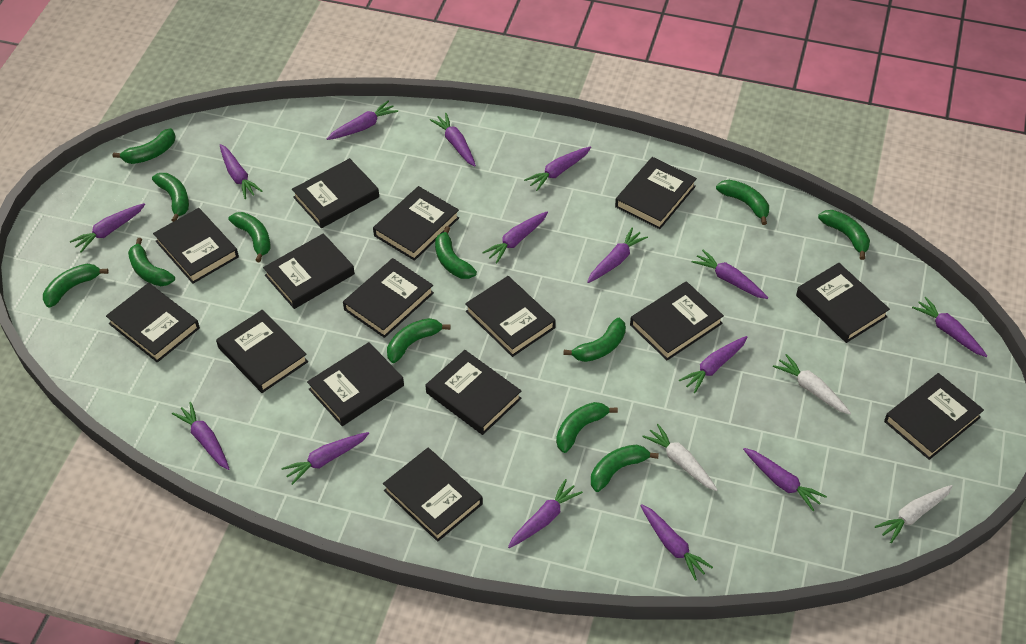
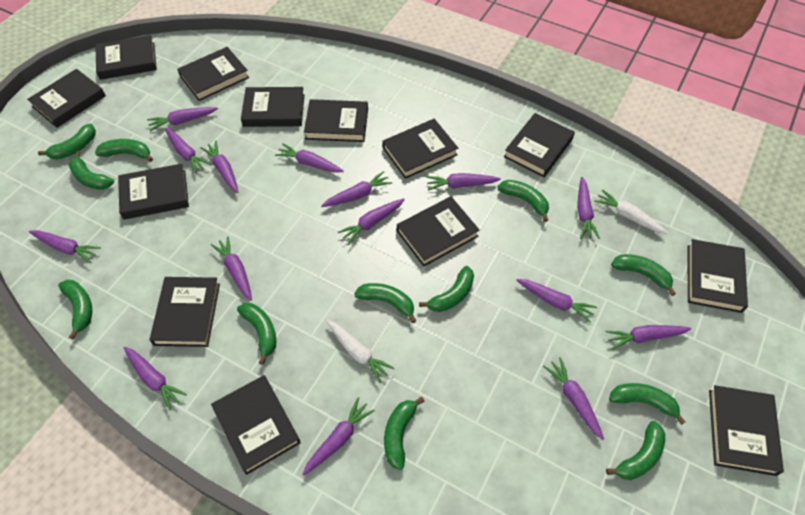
black book: 15 -> 13
white carrot: 3 -> 2

